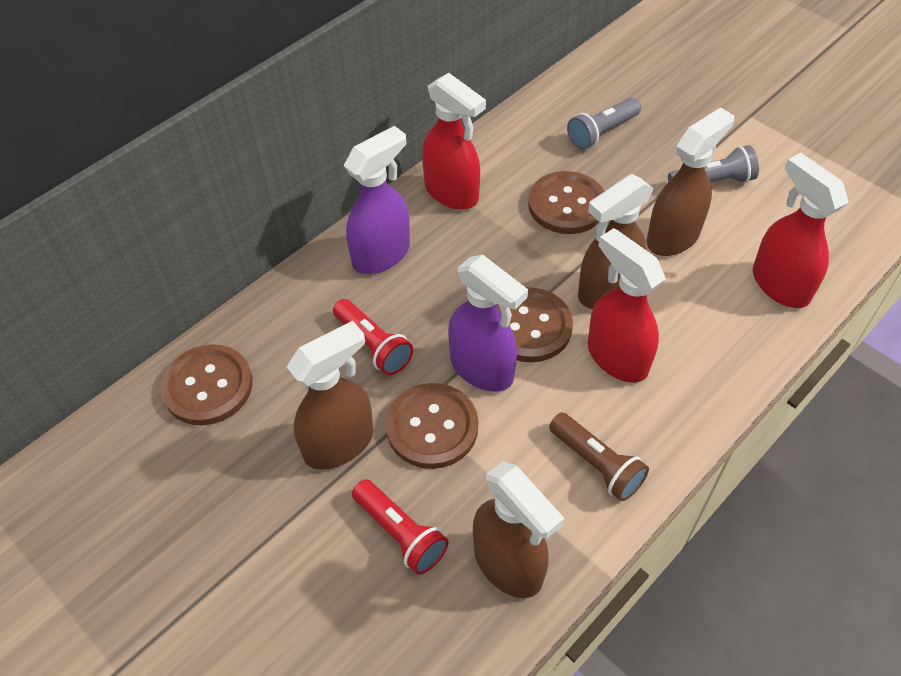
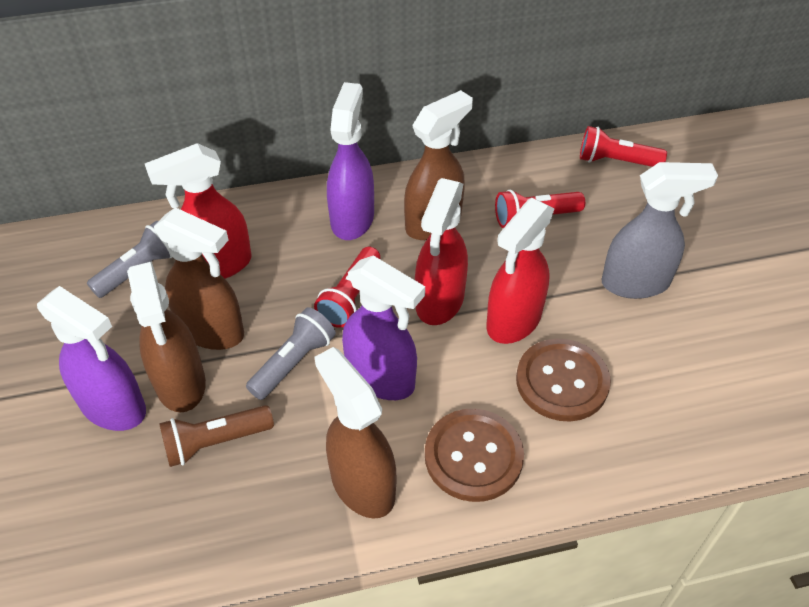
brown button: 4 -> 2
grey spray bottle: 0 -> 1
purple spray bottle: 2 -> 3
red flashlight: 2 -> 3

